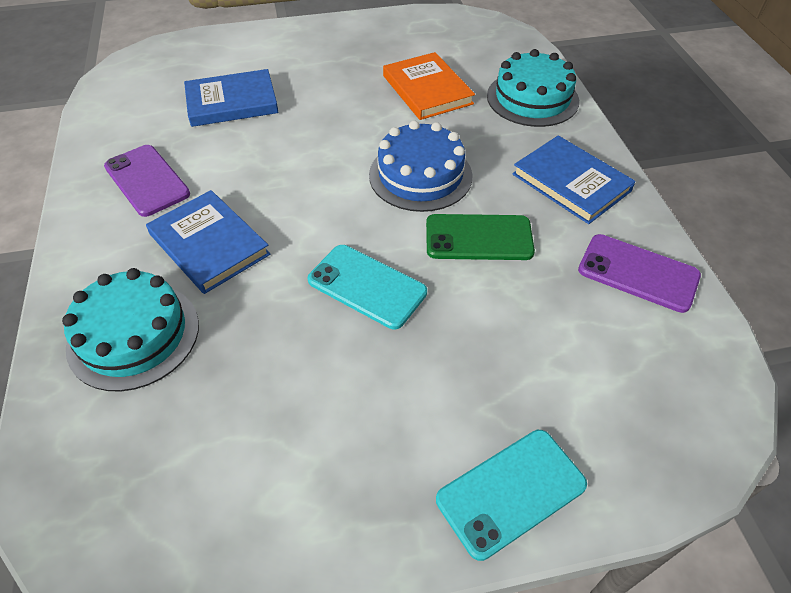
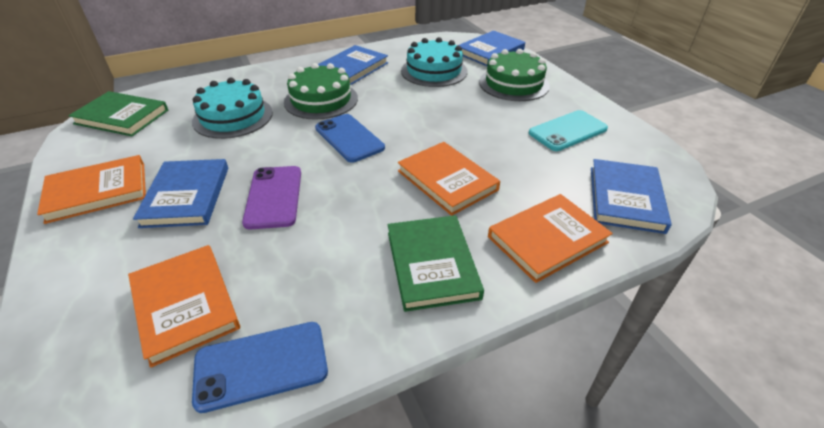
blue book: 3 -> 4
blue cake: 1 -> 0
blue phone: 0 -> 2
green book: 0 -> 2
green cake: 0 -> 2
green phone: 1 -> 0
orange book: 1 -> 4
purple phone: 2 -> 1
turquoise phone: 2 -> 1

